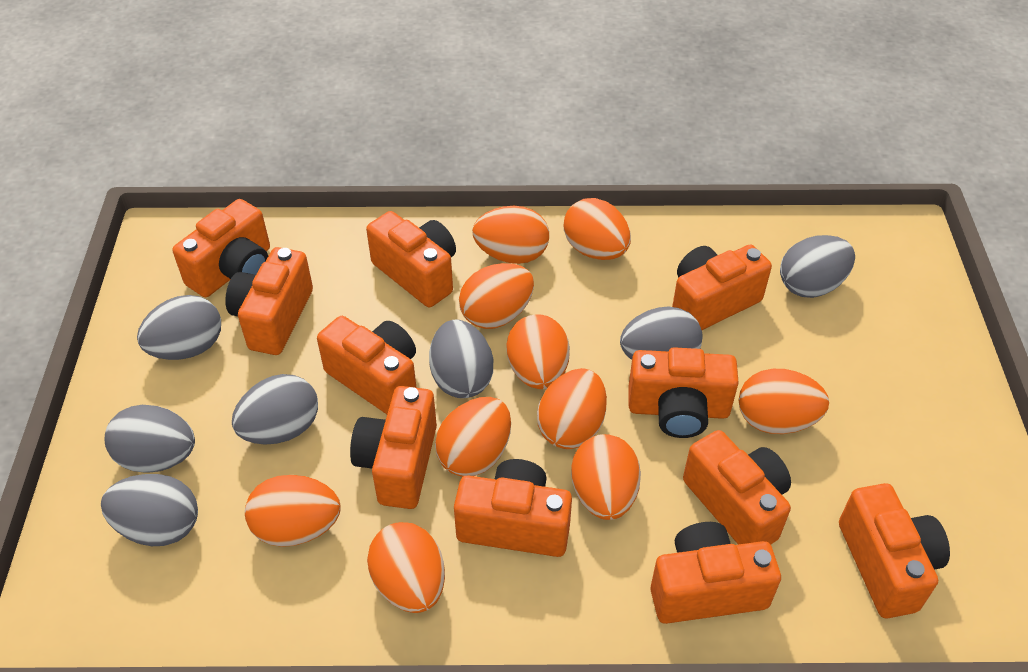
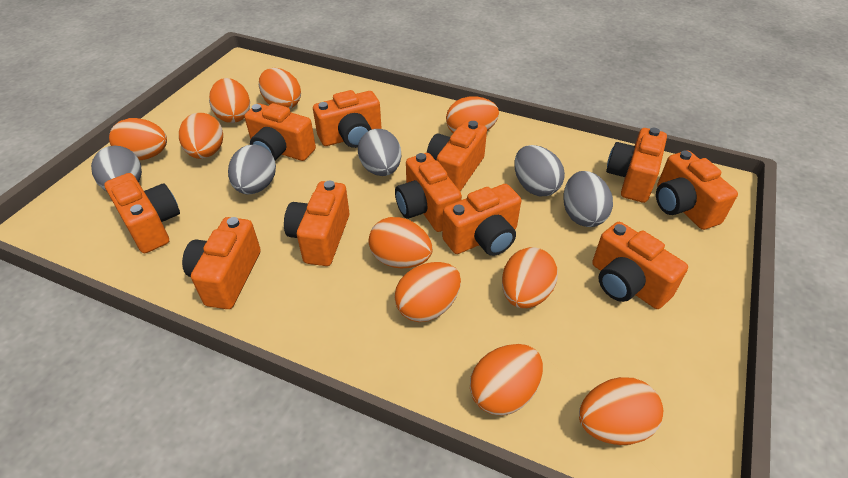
grey egg: 7 -> 5

